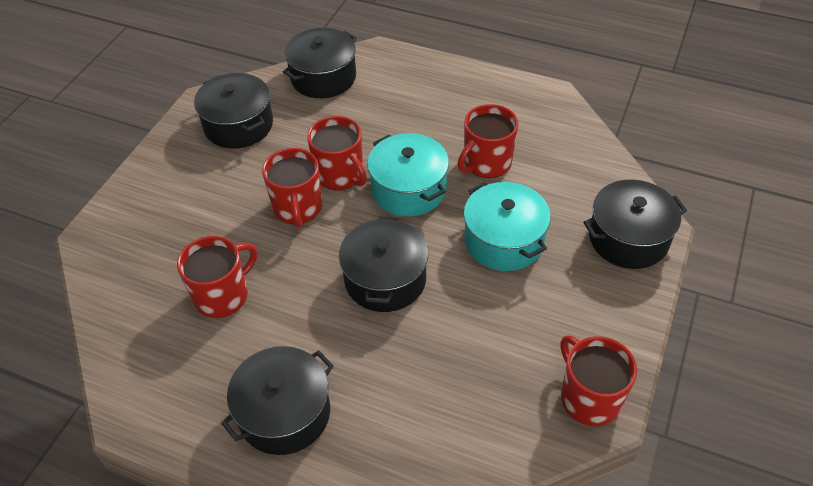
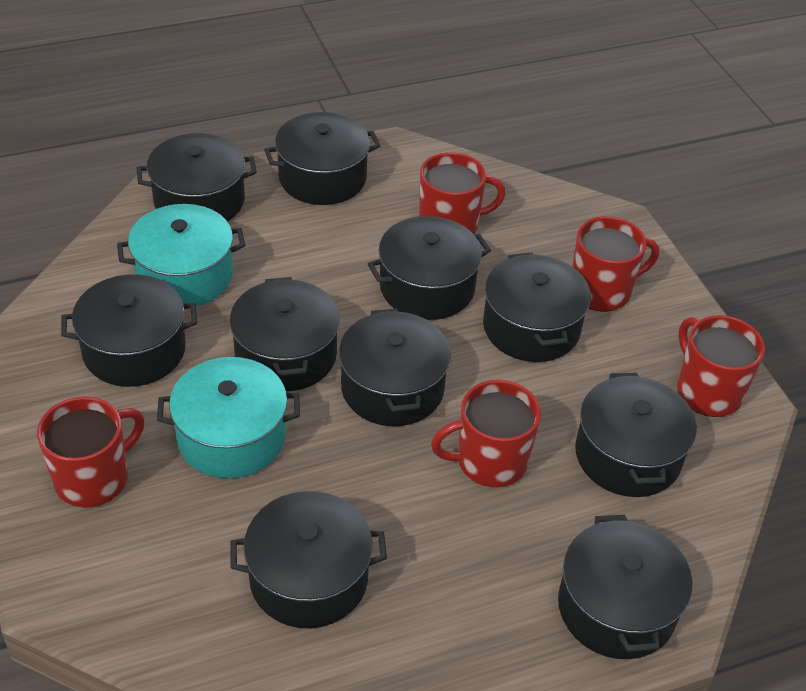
black pot: 5 -> 10

